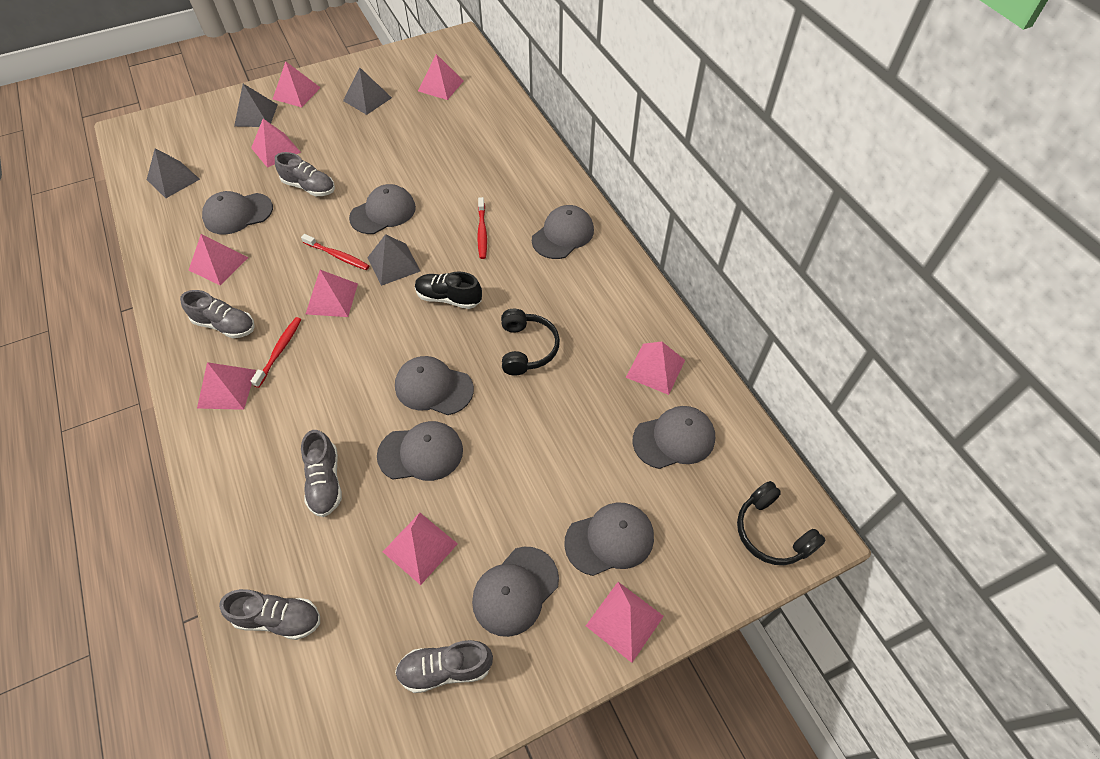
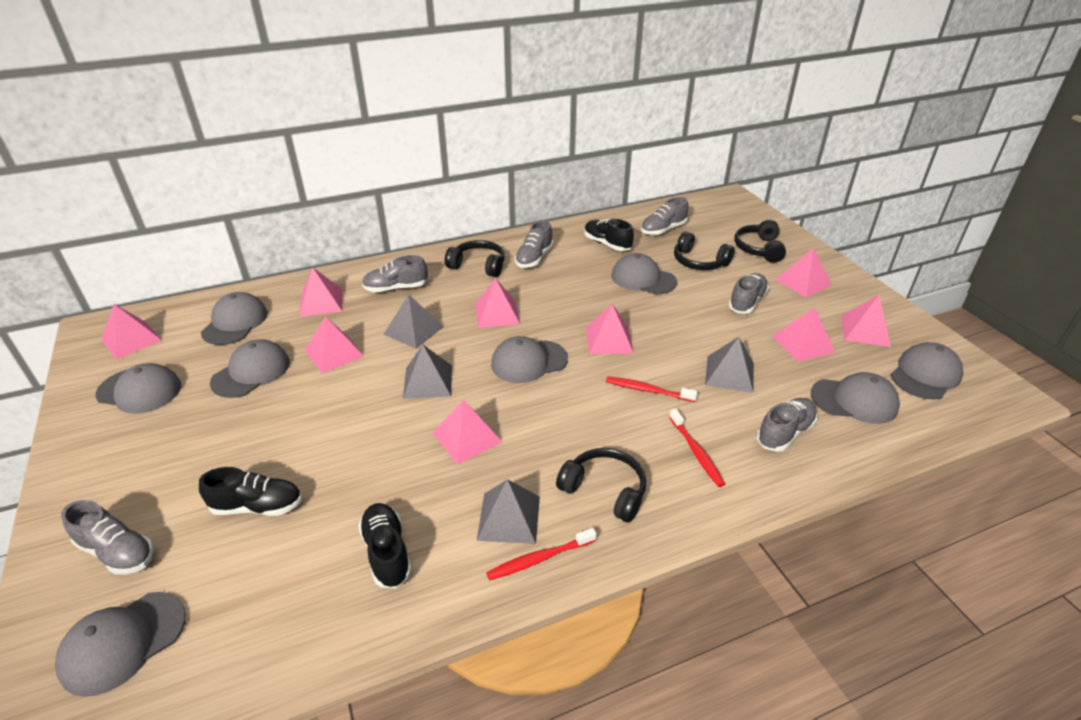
black headphones: 2 -> 4
black shoe: 1 -> 3
grey shoe: 5 -> 6

